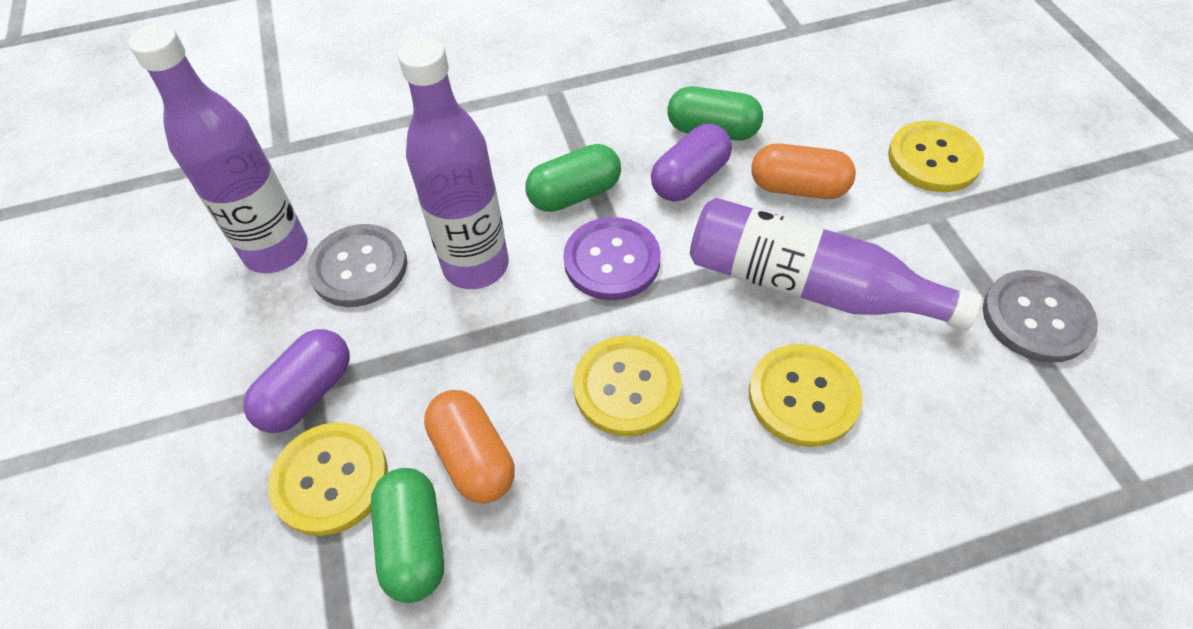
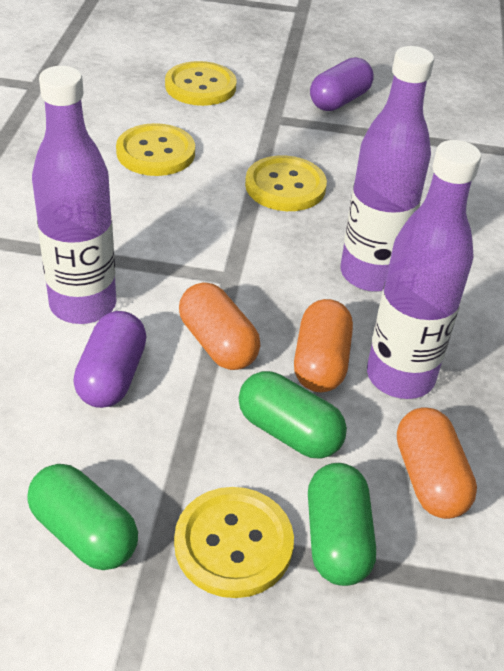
grey button: 2 -> 0
orange capsule: 2 -> 3
purple button: 1 -> 0

